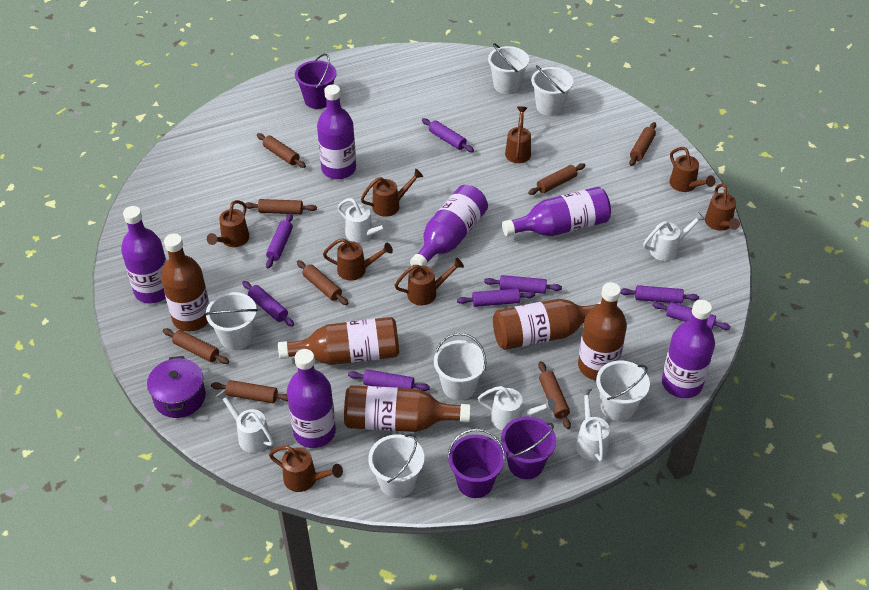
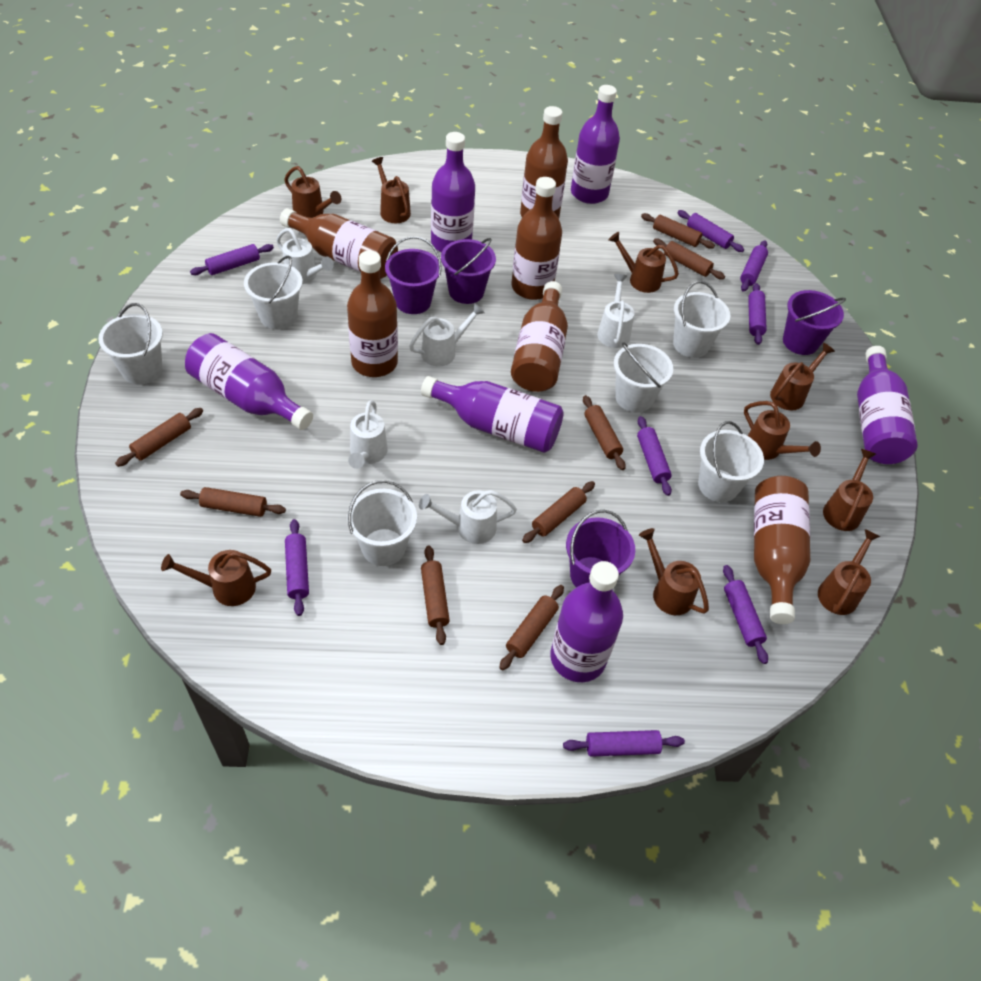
brown bottle: 5 -> 6
brown watering can: 8 -> 9
purple bucket: 3 -> 4
purple pot: 1 -> 0

